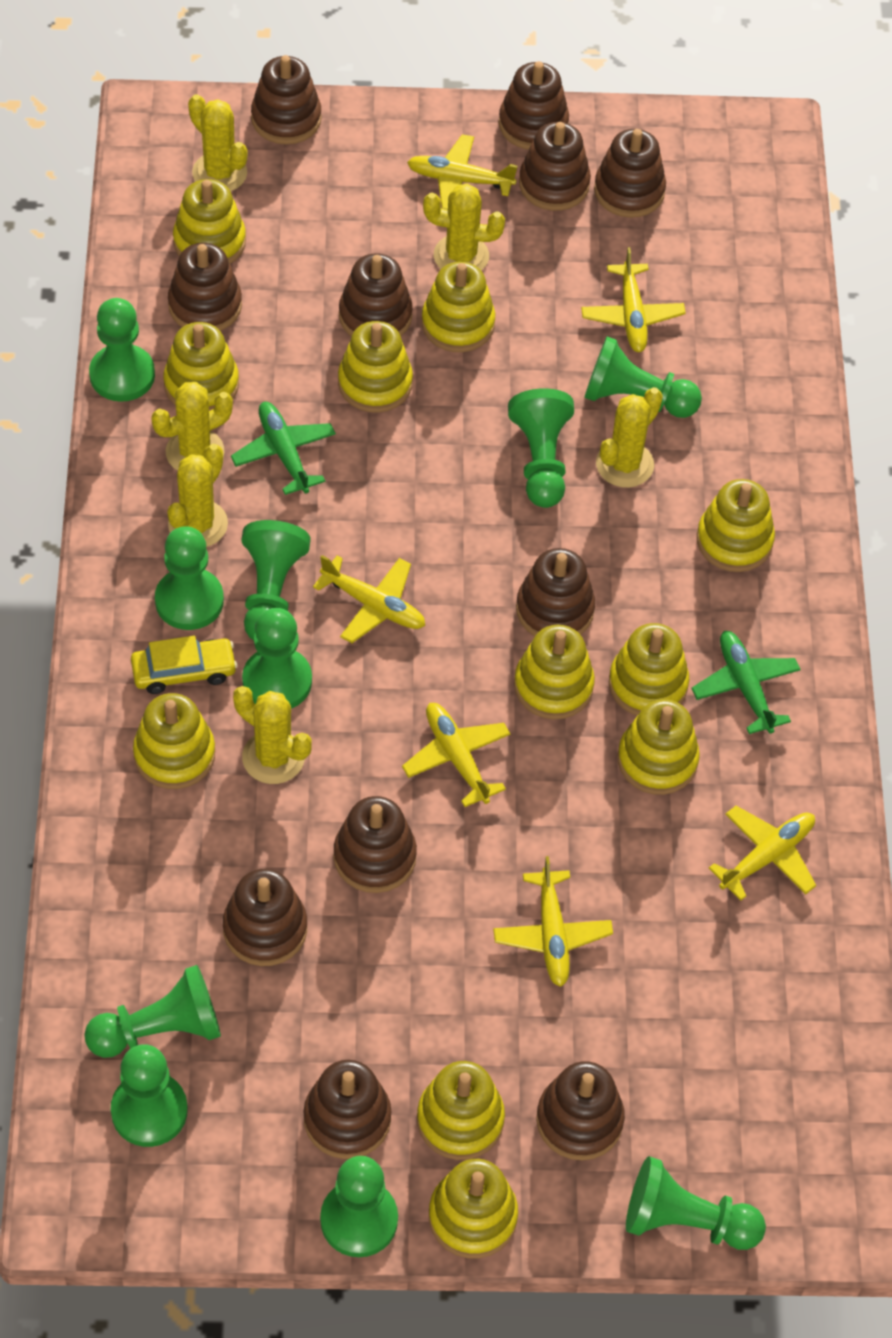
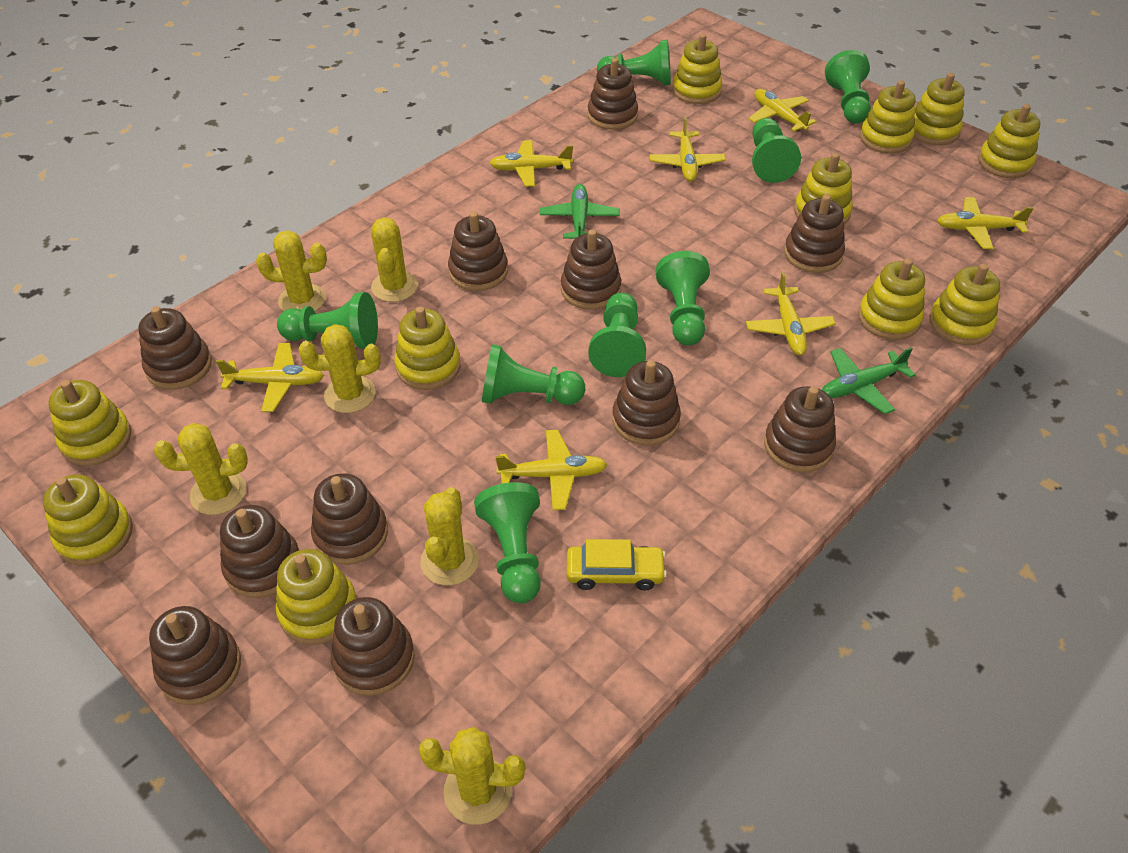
green pawn: 10 -> 8
yellow plane: 6 -> 7

